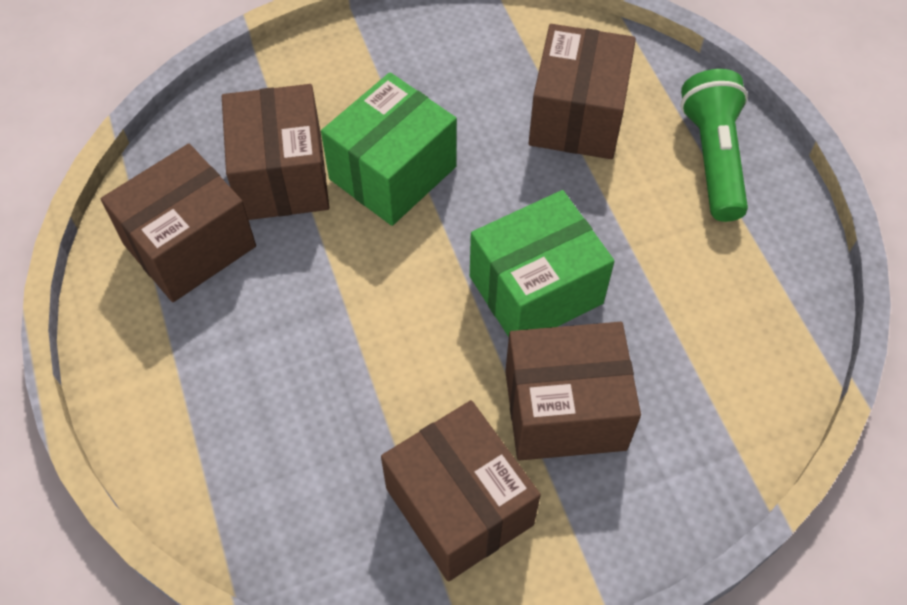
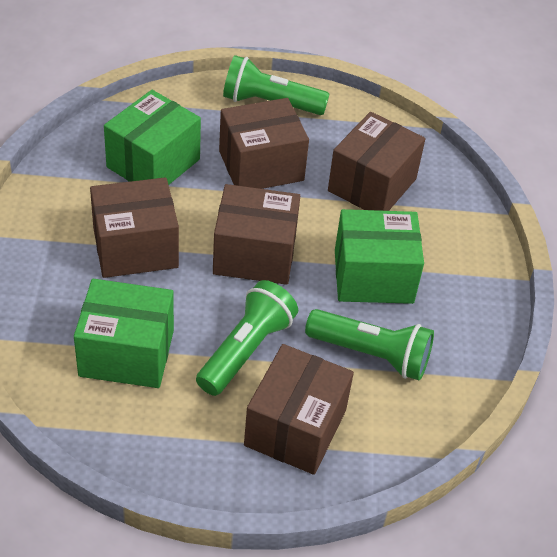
green box: 2 -> 3
green flashlight: 1 -> 3

